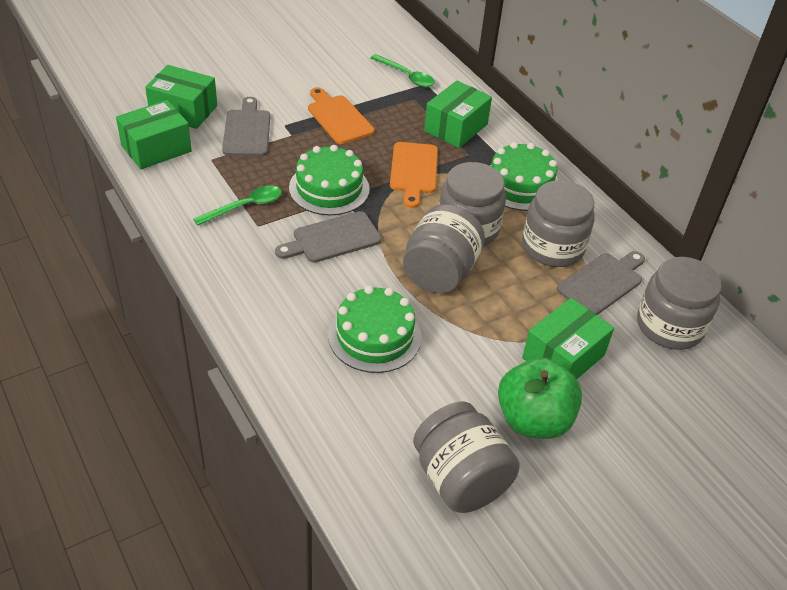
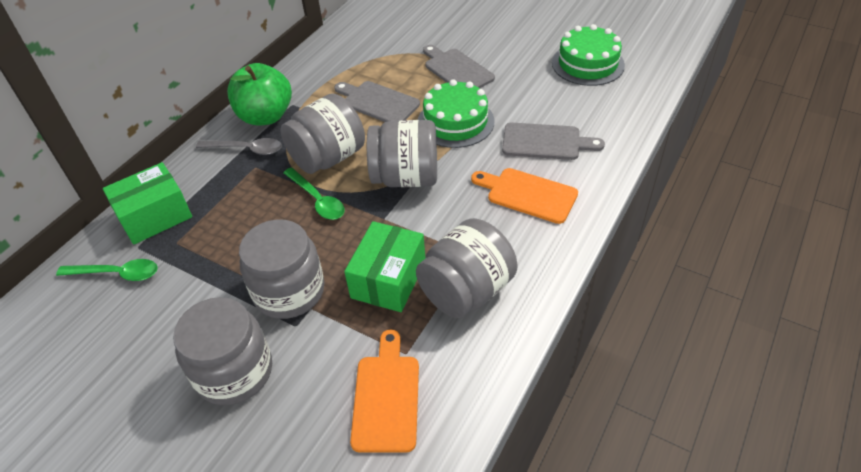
green box: 4 -> 2
green cake: 3 -> 2
grey spoon: 0 -> 1

